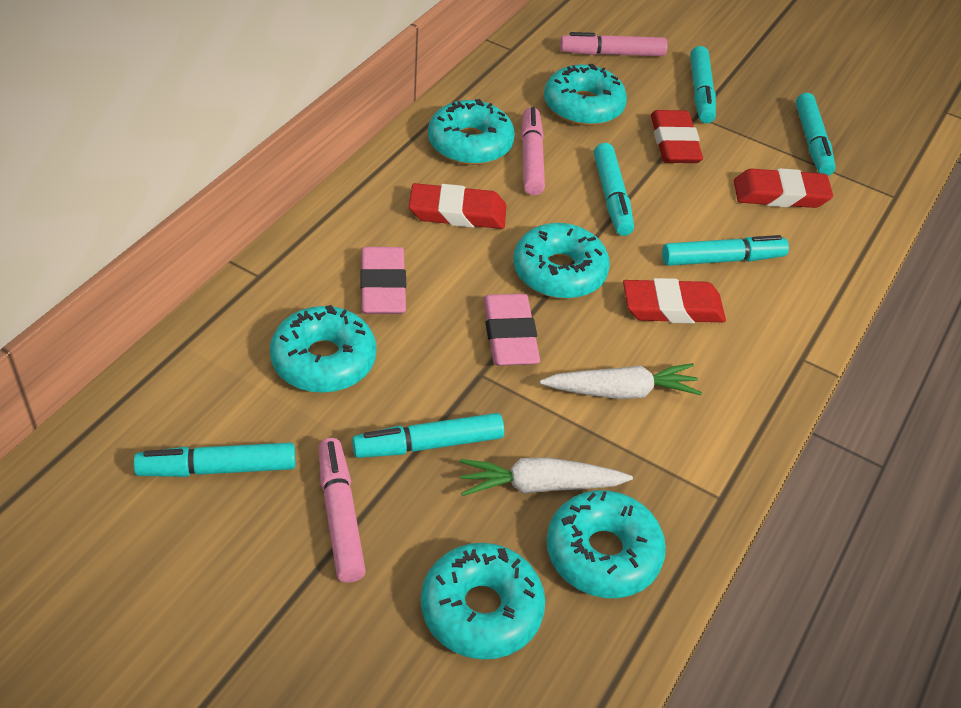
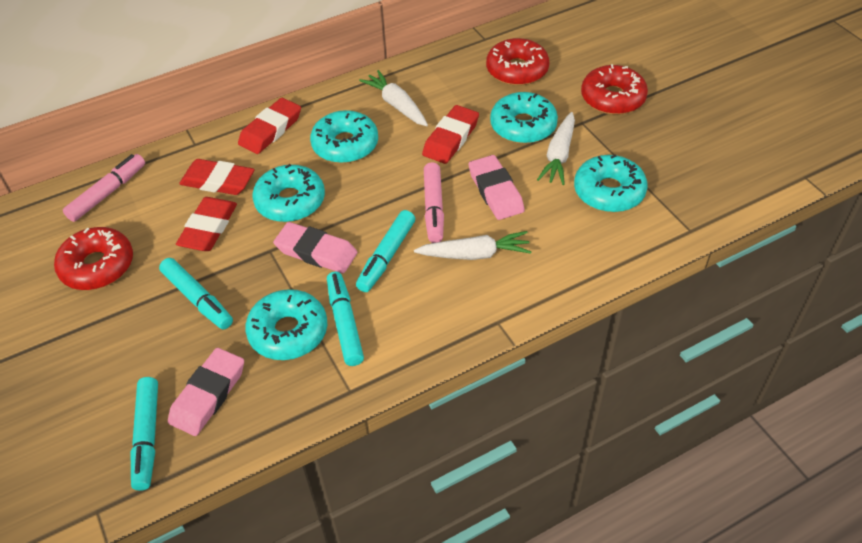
pink eraser: 2 -> 3
pink marker: 3 -> 2
red donut: 0 -> 3
turquoise donut: 6 -> 5
turquoise marker: 6 -> 4
white carrot: 2 -> 3

